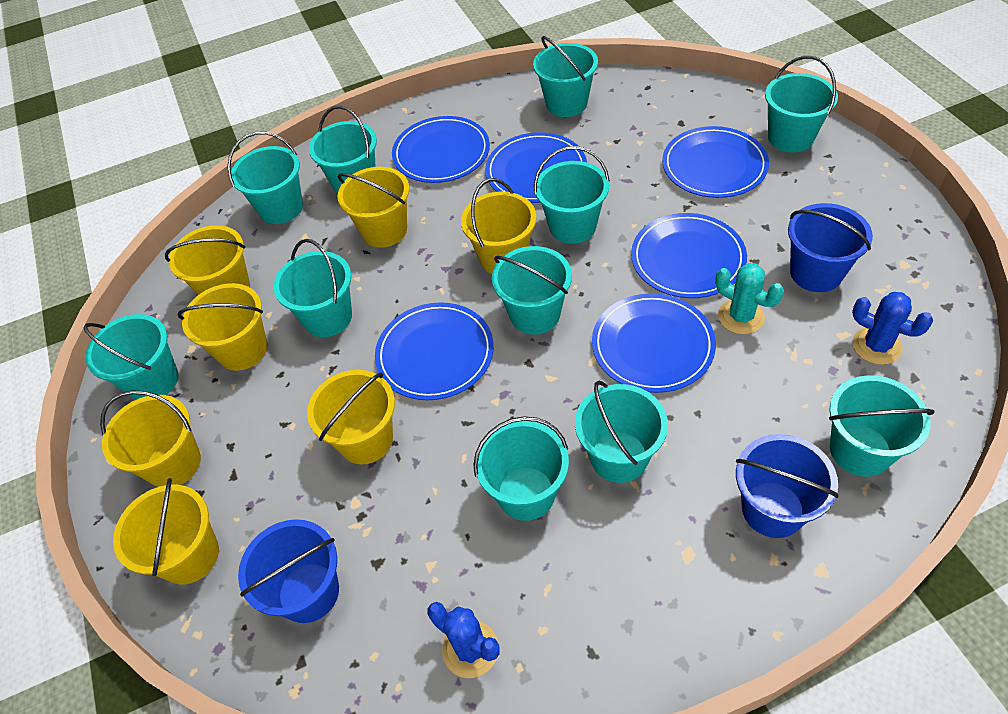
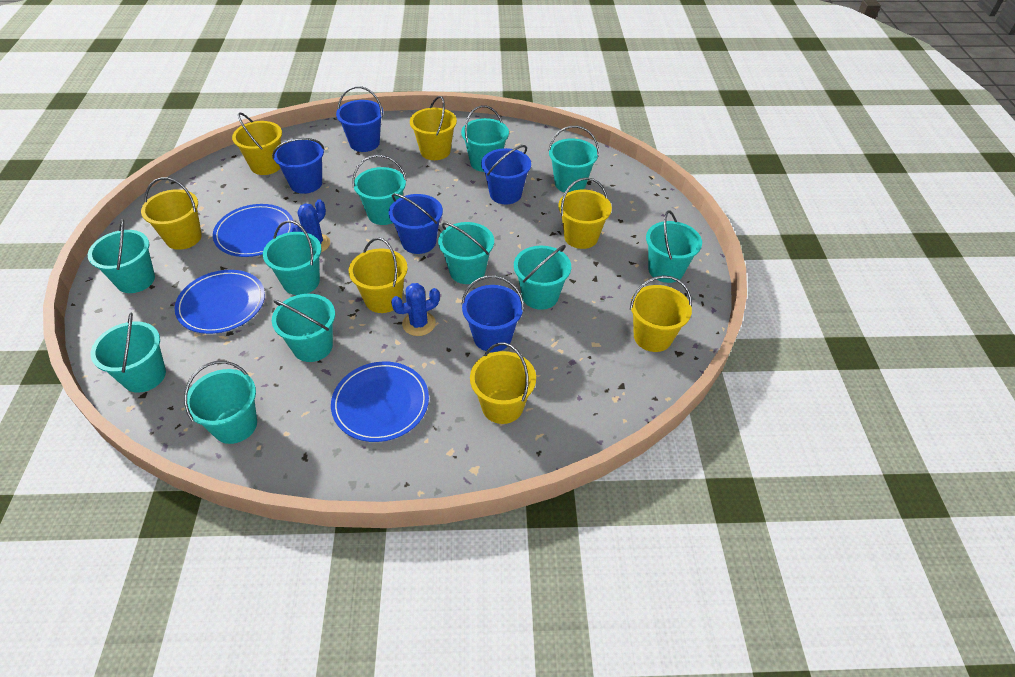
blue bucket: 3 -> 5
blue plate: 6 -> 3
turquoise cactus: 1 -> 0

